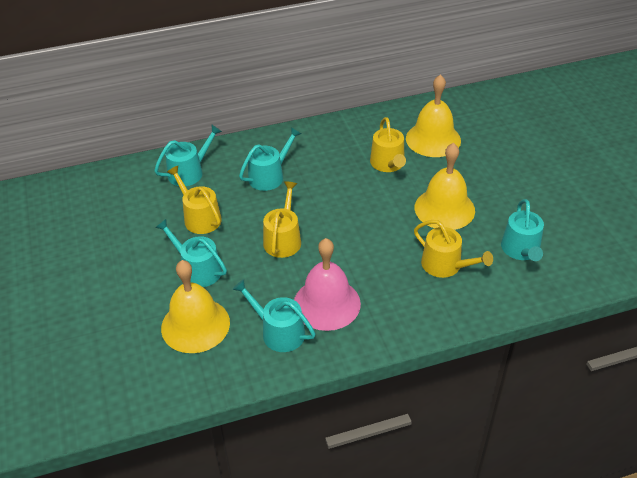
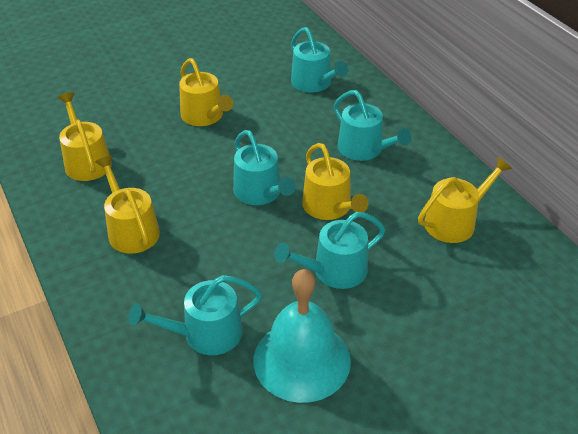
pink bell: 1 -> 0
turquoise bell: 0 -> 1
yellow bell: 3 -> 0
yellow watering can: 4 -> 5

